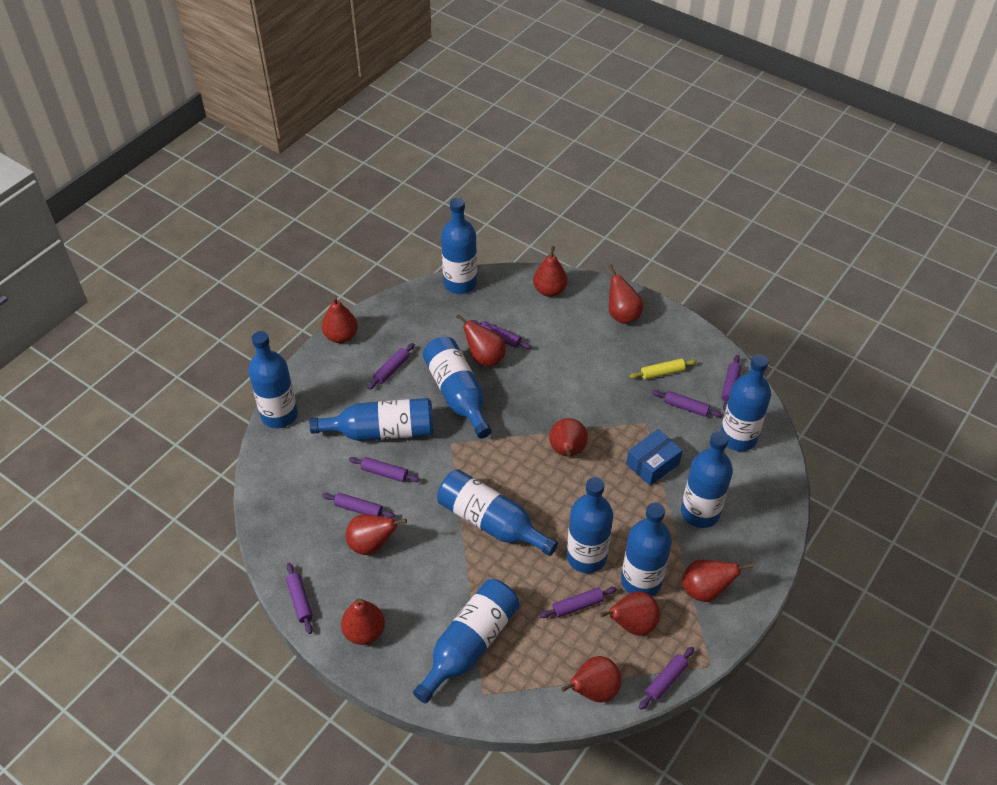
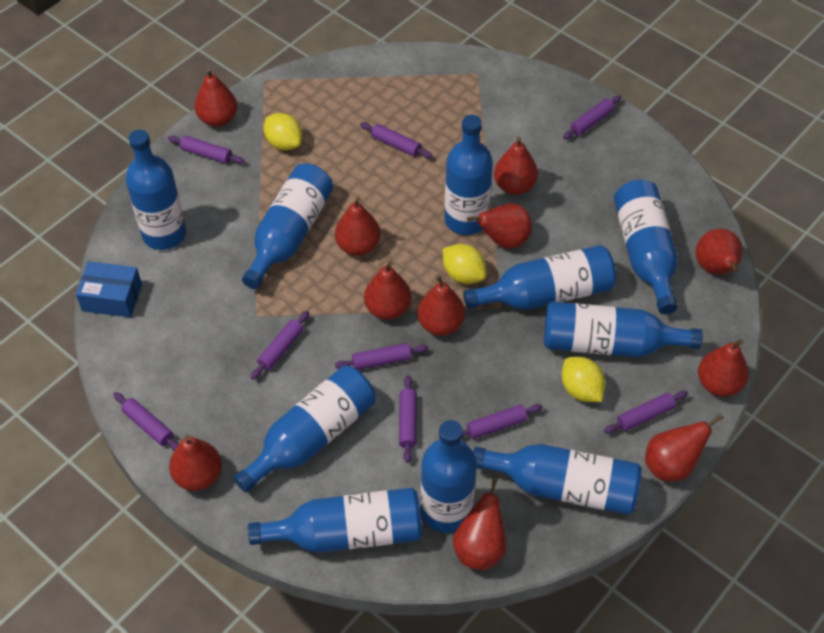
red pear: 10 -> 11
yellow lemon: 0 -> 3
yellow rolling pin: 1 -> 0

